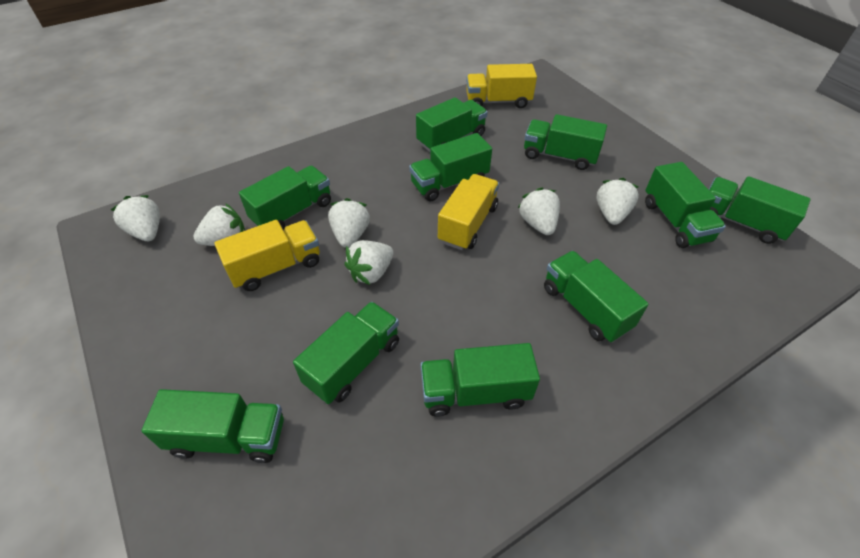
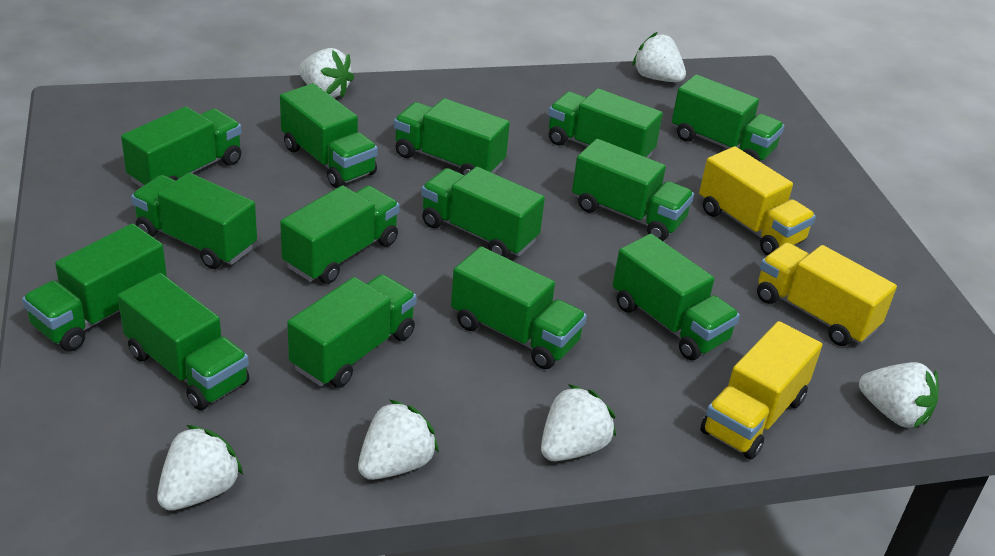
green truck: 10 -> 14

